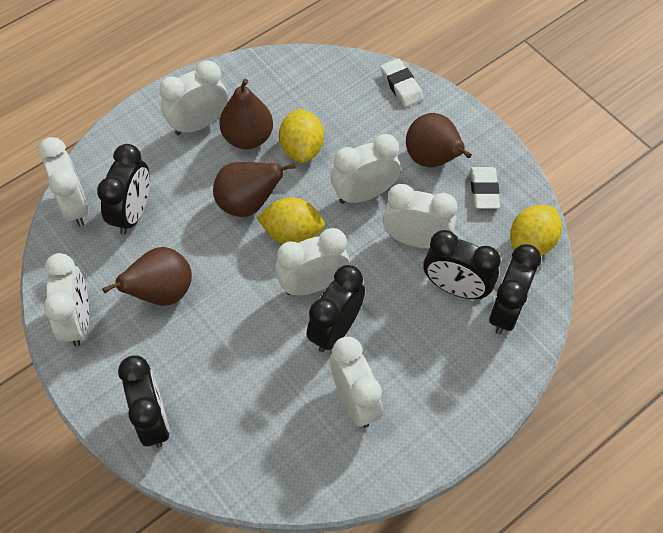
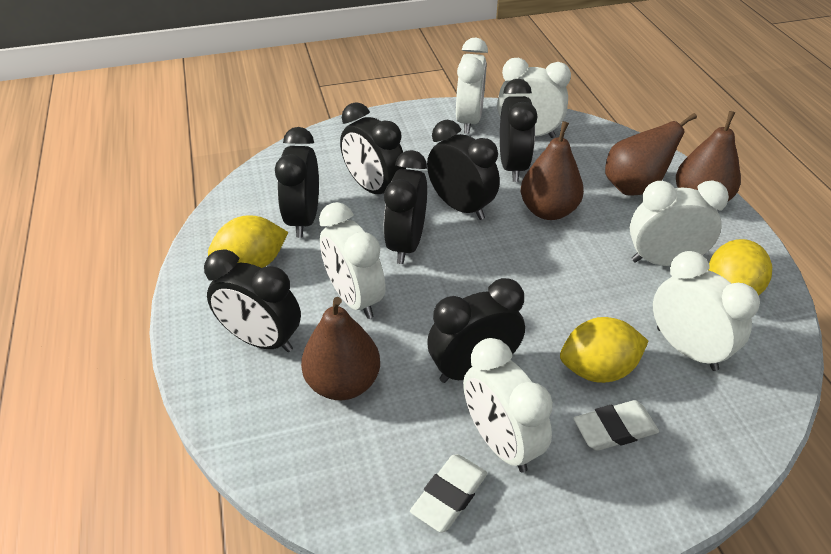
black clock: 5 -> 7
white clock: 7 -> 6

